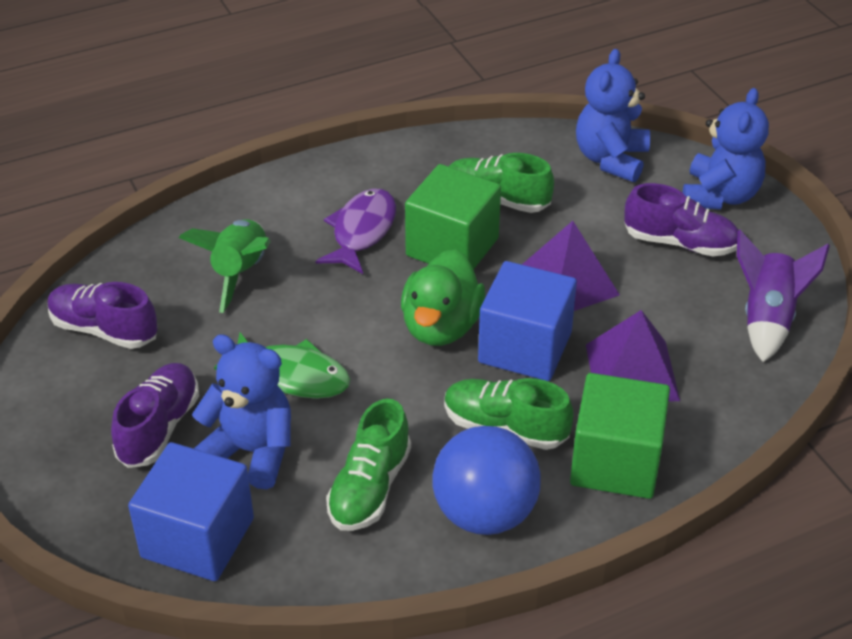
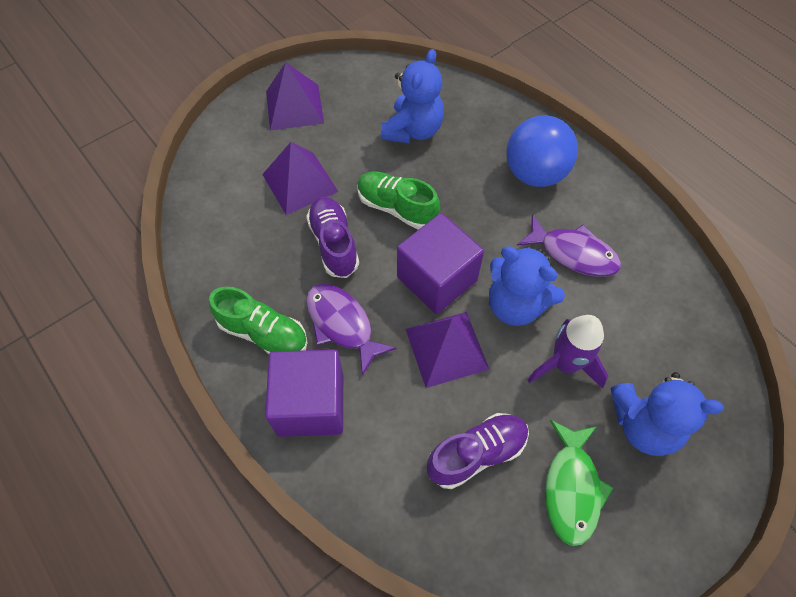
blue cube: 2 -> 0
green cube: 2 -> 0
green duck: 1 -> 0
green rocket: 1 -> 0
green shoe: 3 -> 2
purple cube: 0 -> 2
purple fish: 1 -> 2
purple pyramid: 2 -> 3
purple shoe: 3 -> 2

